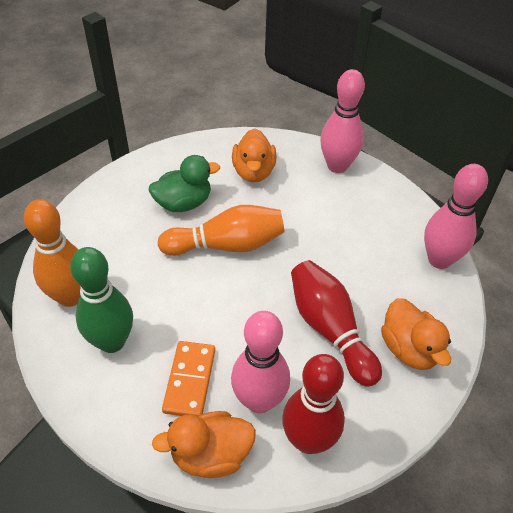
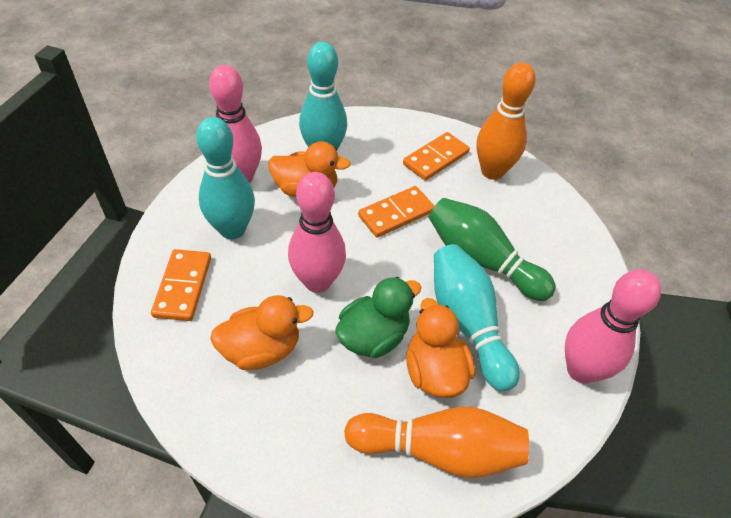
orange domino: 1 -> 3
red bowling pin: 2 -> 0
turquoise bowling pin: 0 -> 3

